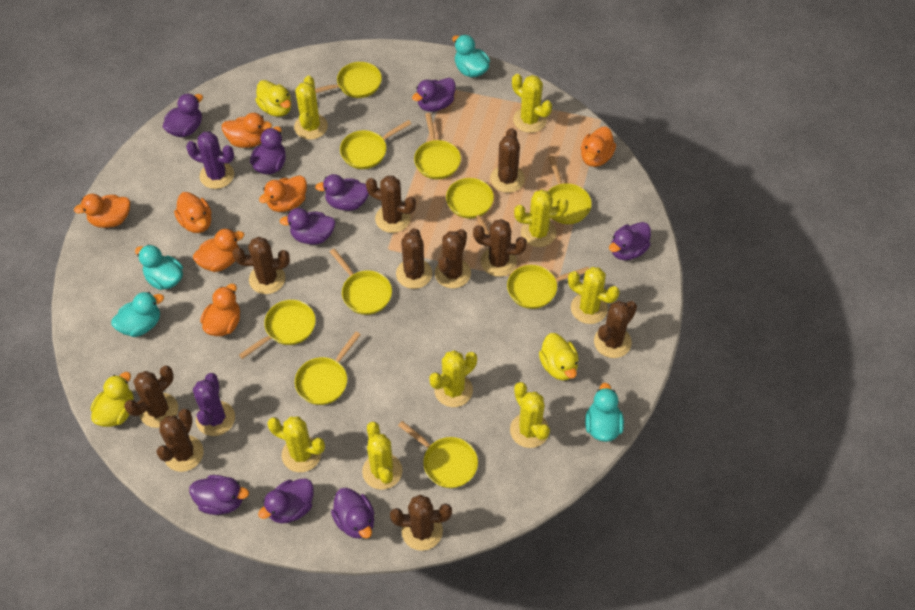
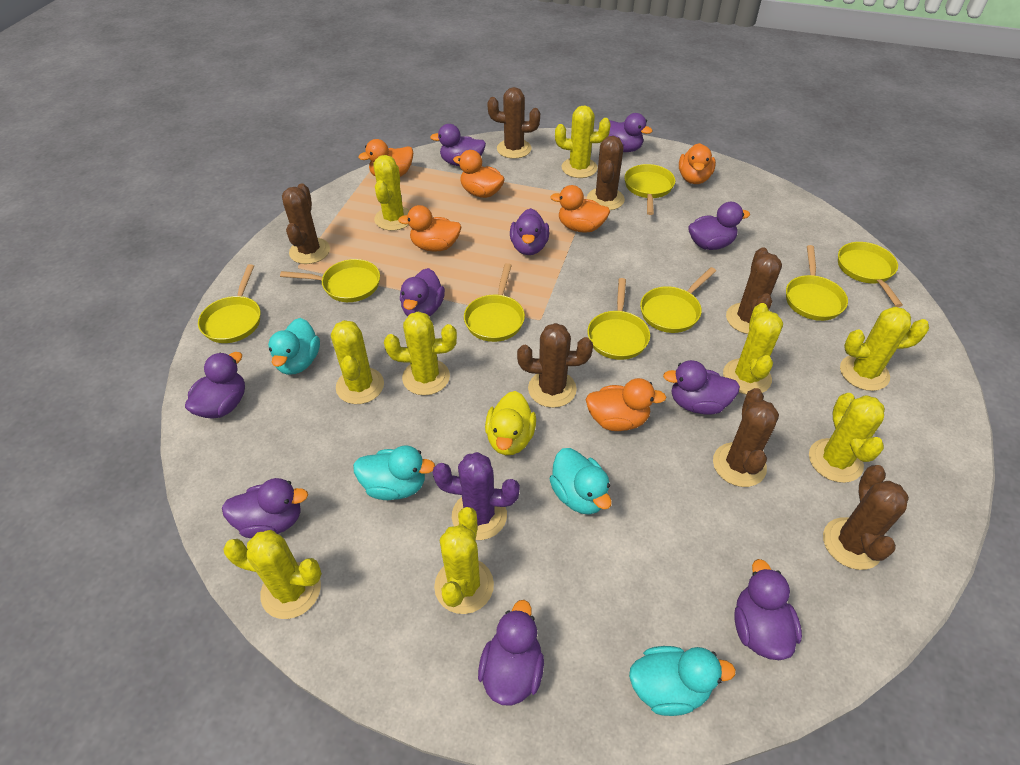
brown cactus: 10 -> 7
orange duck: 7 -> 6
purple cactus: 2 -> 1
purple duck: 9 -> 10
yellow cactus: 8 -> 9
yellow duck: 3 -> 1
yellow pan: 10 -> 8

